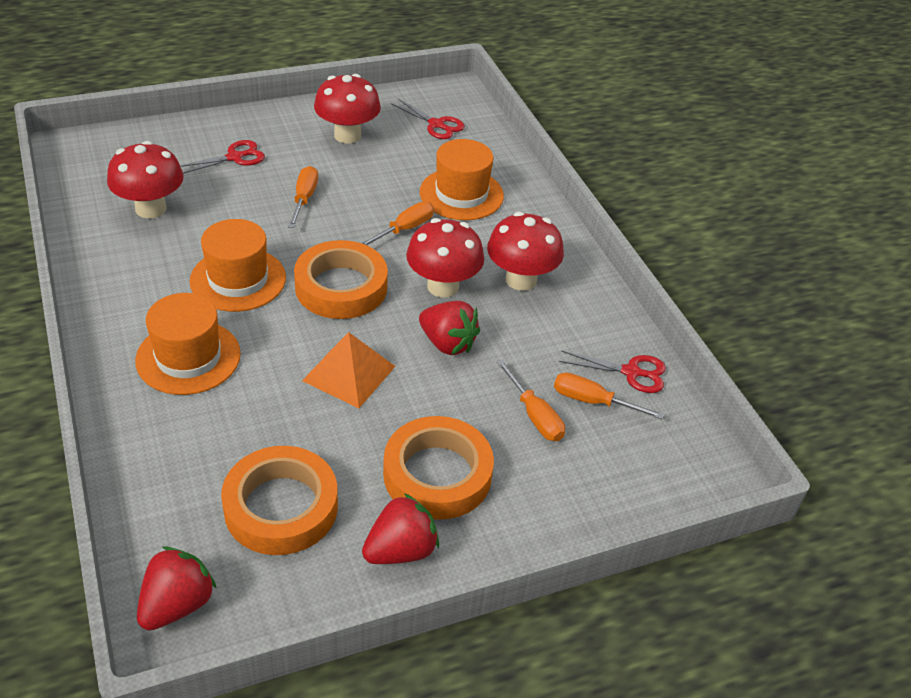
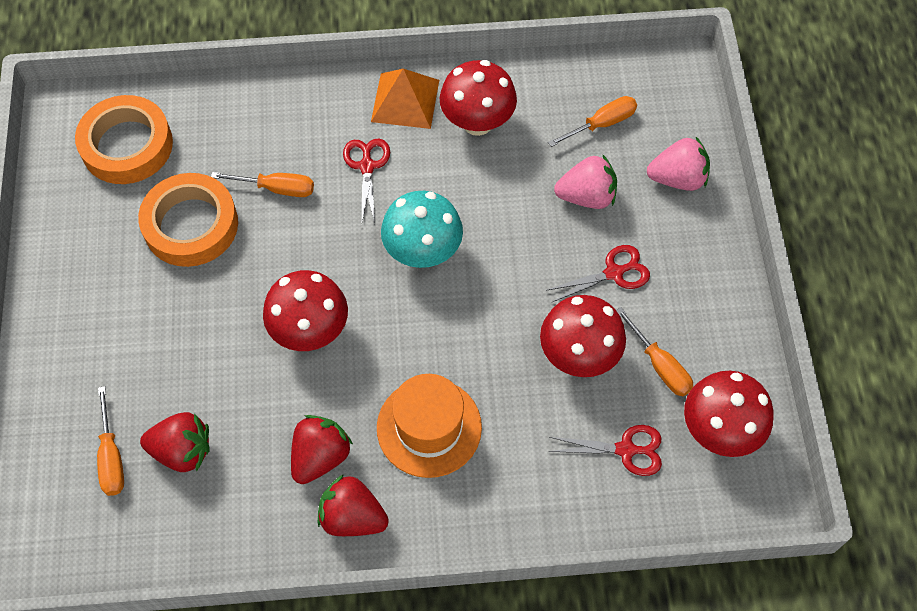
orange hat: 3 -> 1
orange tape: 3 -> 2
pink strawberry: 0 -> 2
turquoise mushroom: 0 -> 1

